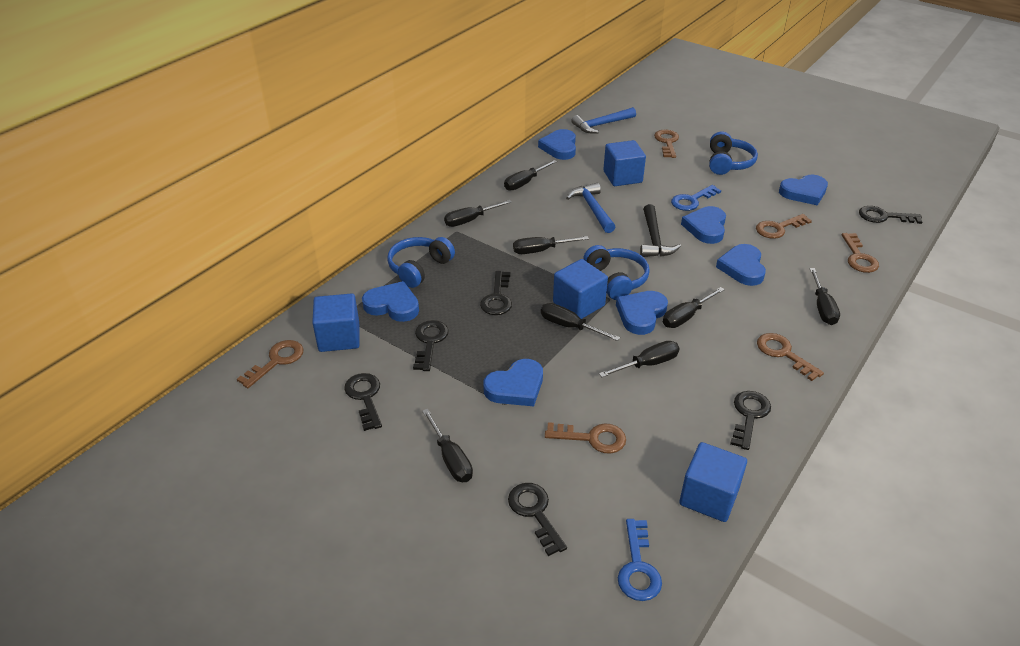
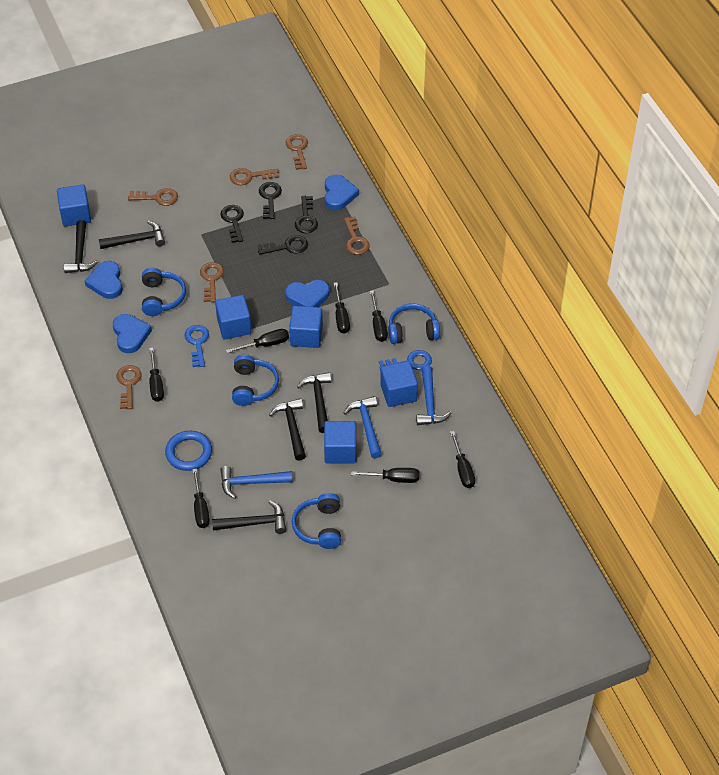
black hammer: 1 -> 5
black key: 6 -> 4
black screwdriver: 8 -> 7
blue cube: 4 -> 5
blue hammer: 2 -> 3
blue headphones: 3 -> 4
blue heart: 7 -> 4
blue ring: 0 -> 1

